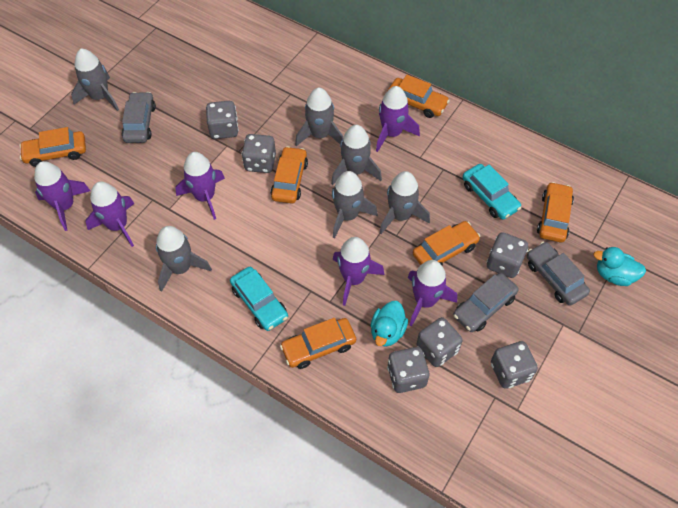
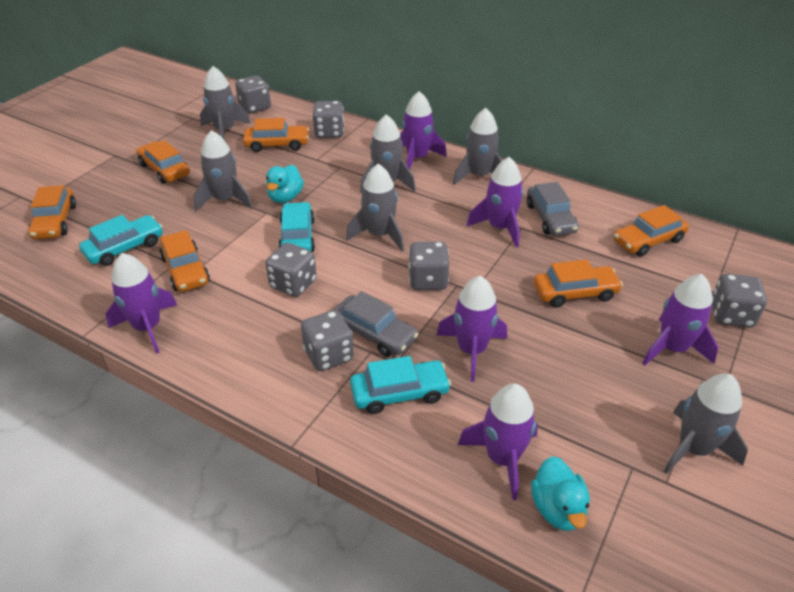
grey car: 3 -> 2
turquoise car: 2 -> 3

